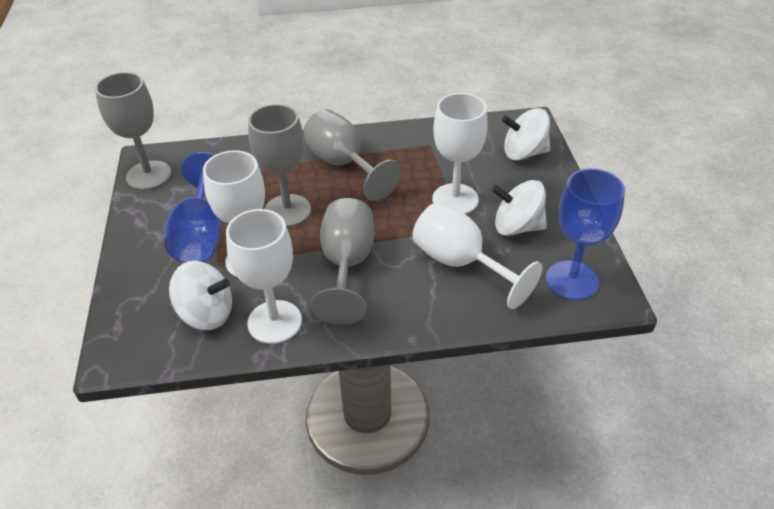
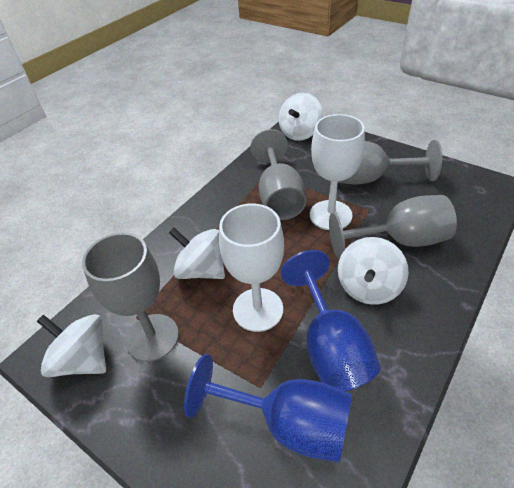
white goblet: 4 -> 2
white spinning top: 3 -> 4

